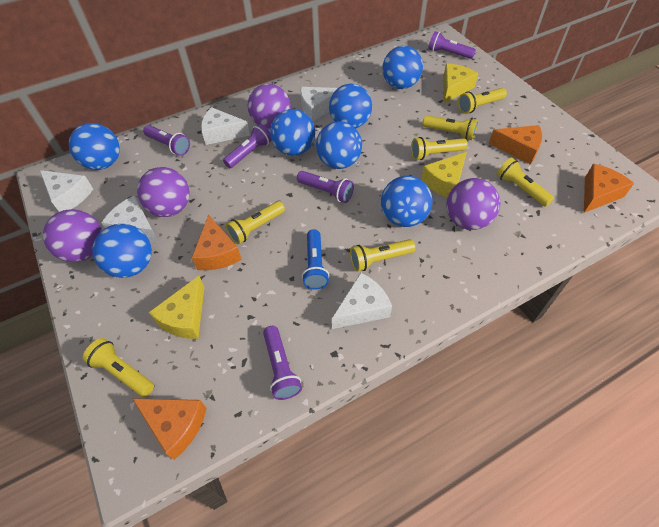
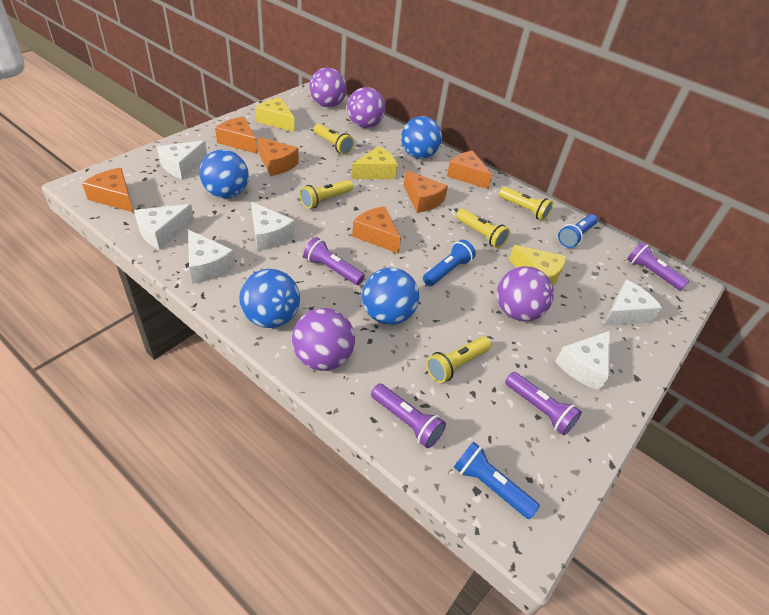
blue ball: 7 -> 4
blue flashlight: 1 -> 3
orange cheese: 4 -> 6
purple flashlight: 5 -> 4
white cheese: 5 -> 6
yellow flashlight: 7 -> 5

